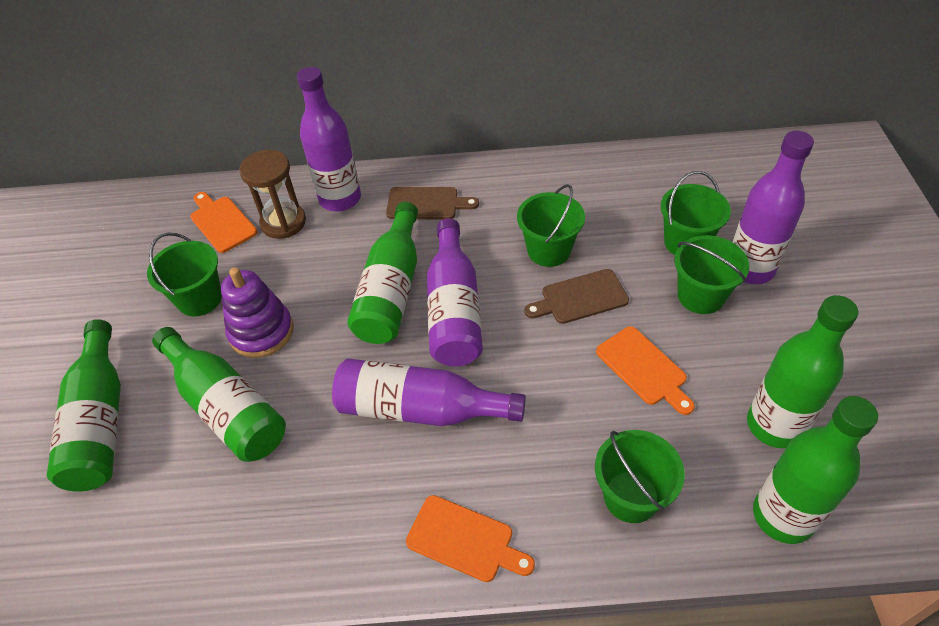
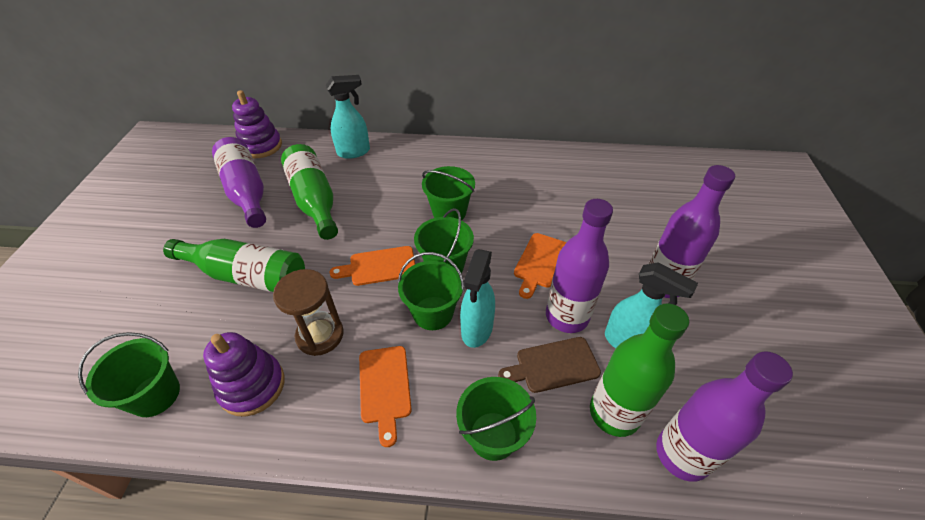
brown cutting board: 2 -> 1
green bottle: 5 -> 3
purple stacking toy: 1 -> 2
turquoise spray bottle: 0 -> 3

